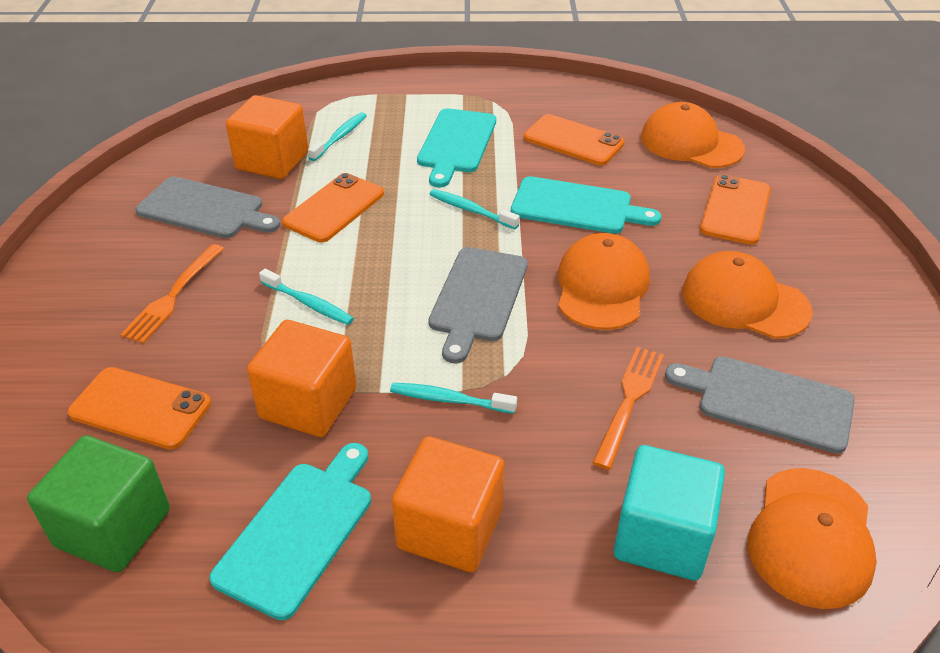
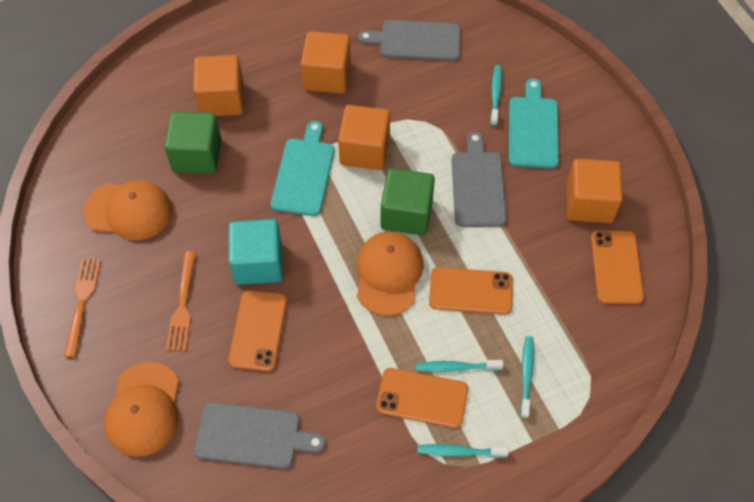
green cube: 1 -> 2
orange cap: 4 -> 3
orange cube: 3 -> 4
turquoise cutting board: 3 -> 2

